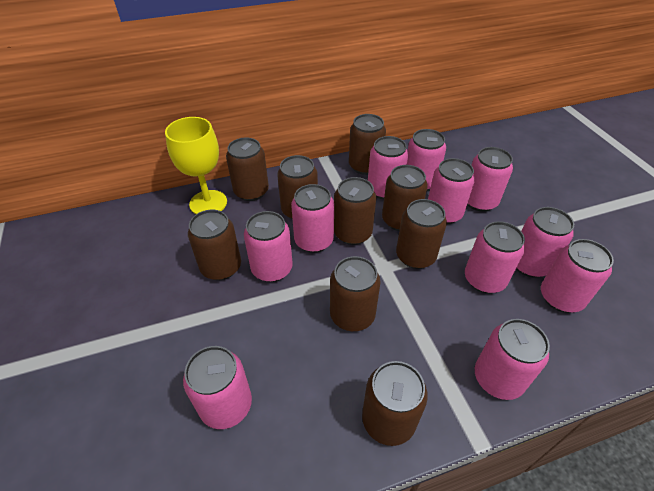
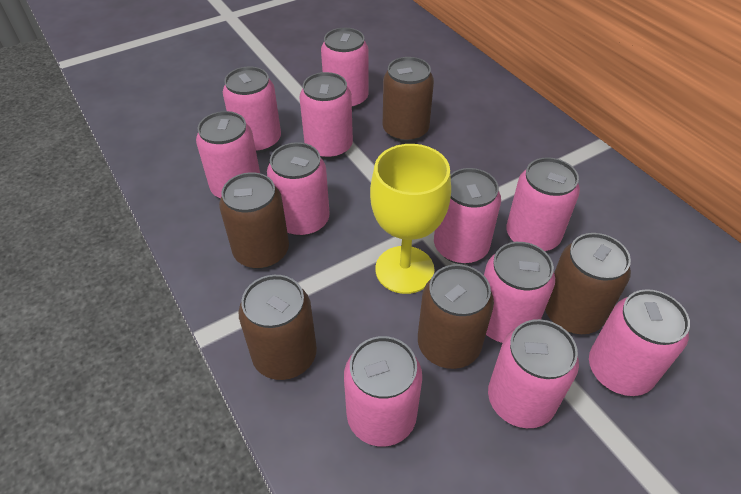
brown can: 9 -> 5

